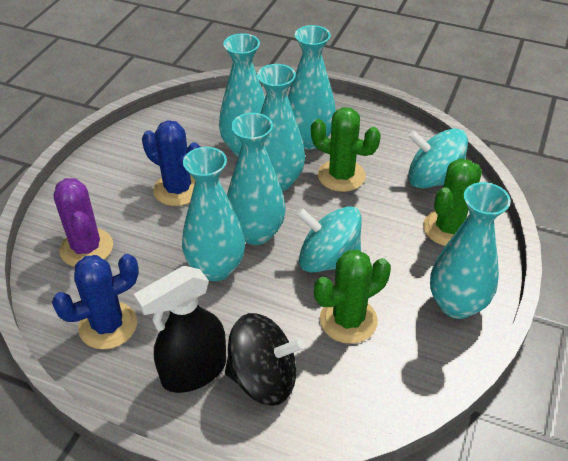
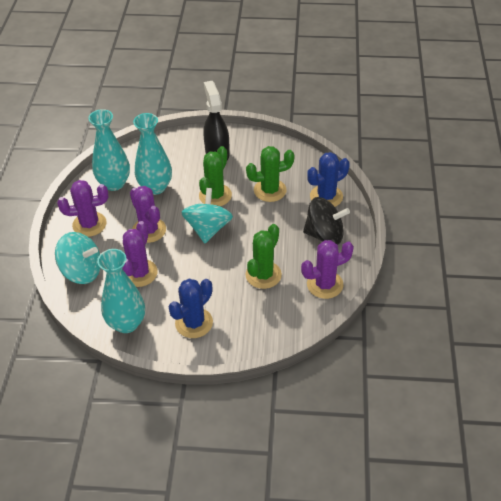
purple cactus: 1 -> 4
turquoise vase: 6 -> 3

